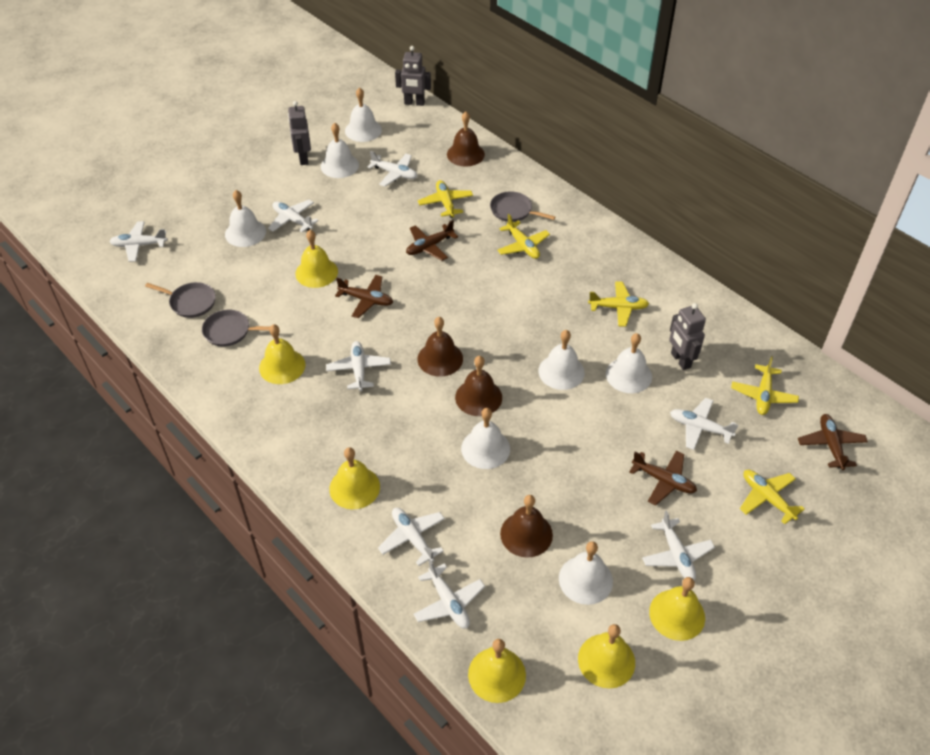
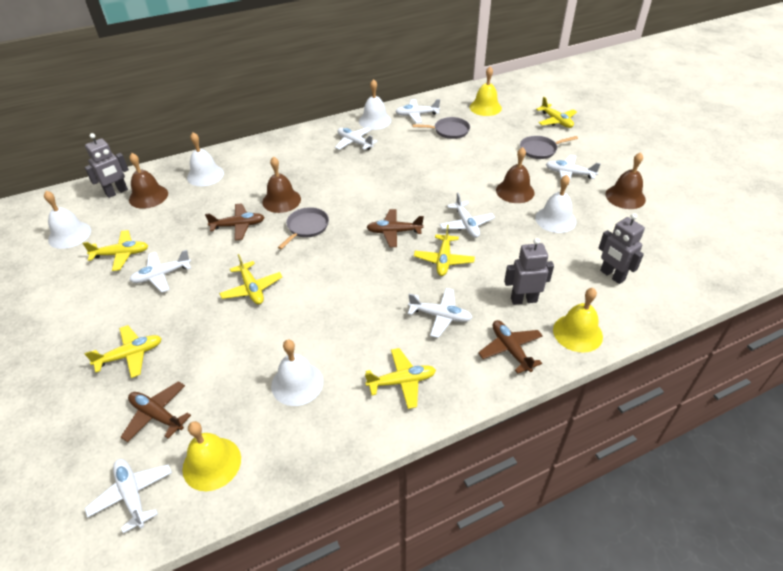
white bell: 7 -> 5
white plane: 8 -> 7
yellow bell: 6 -> 3
yellow plane: 5 -> 6

